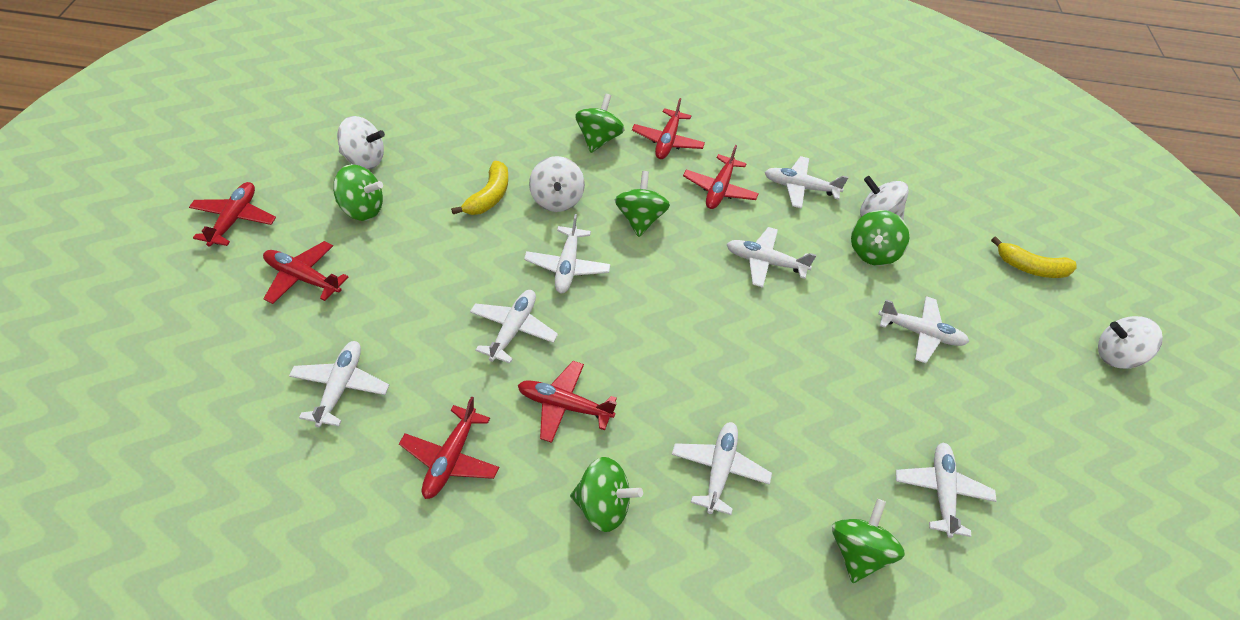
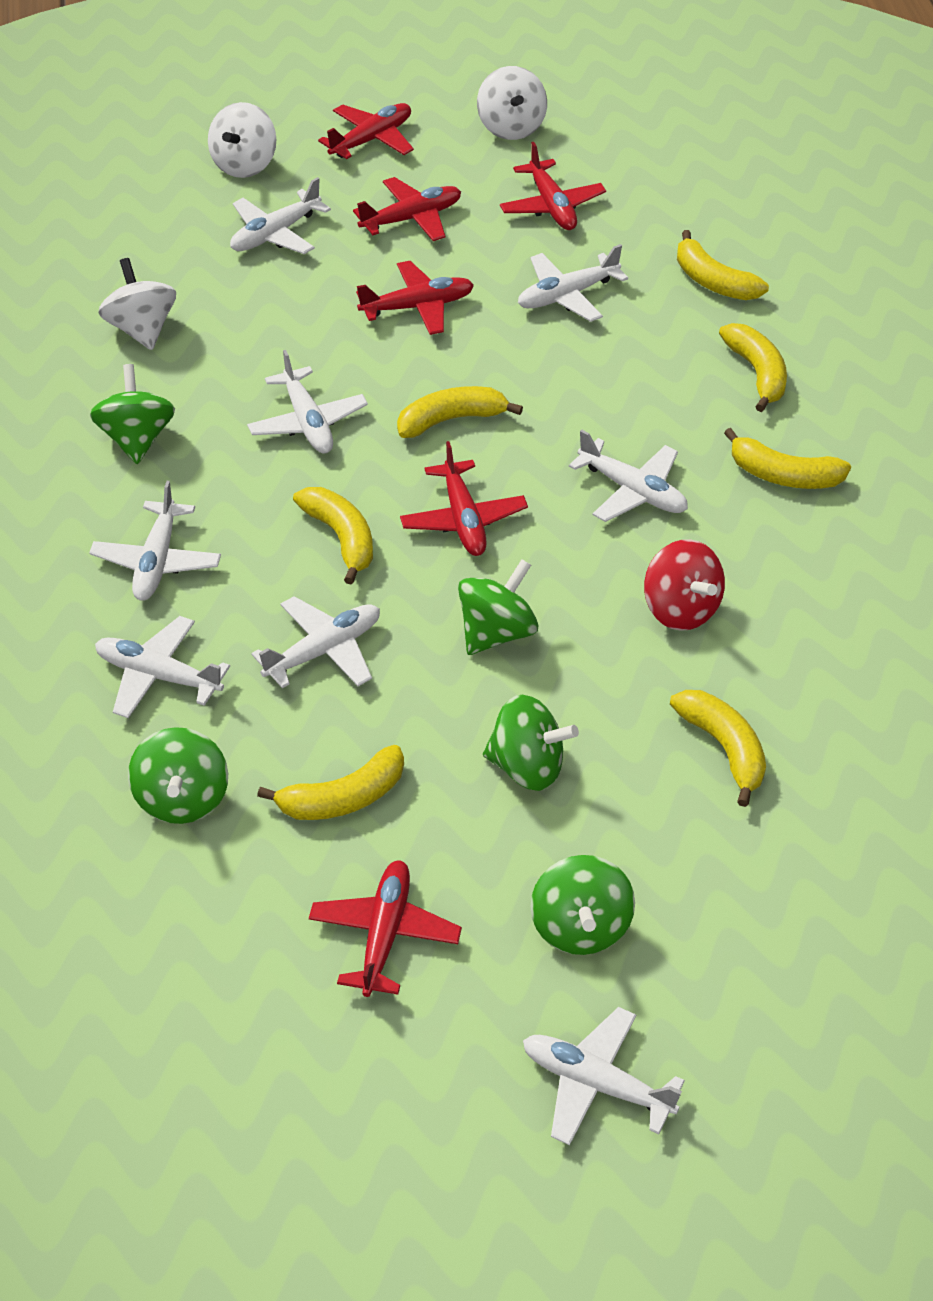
green spinning top: 6 -> 5
red spinning top: 0 -> 1
white spinning top: 4 -> 3
yellow banana: 2 -> 7

